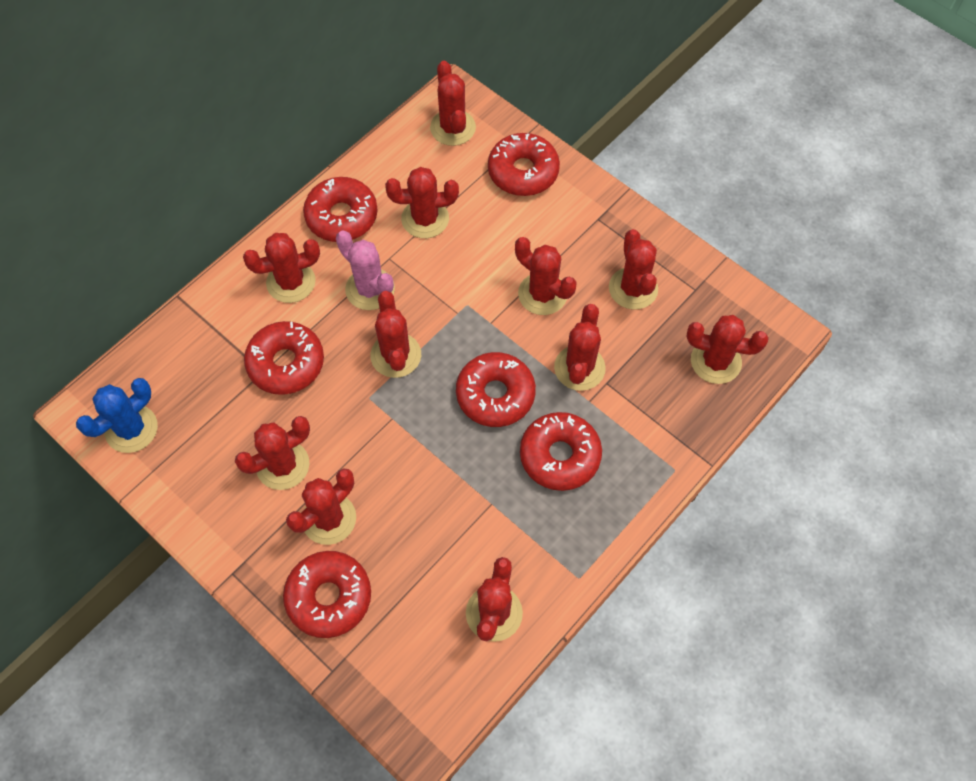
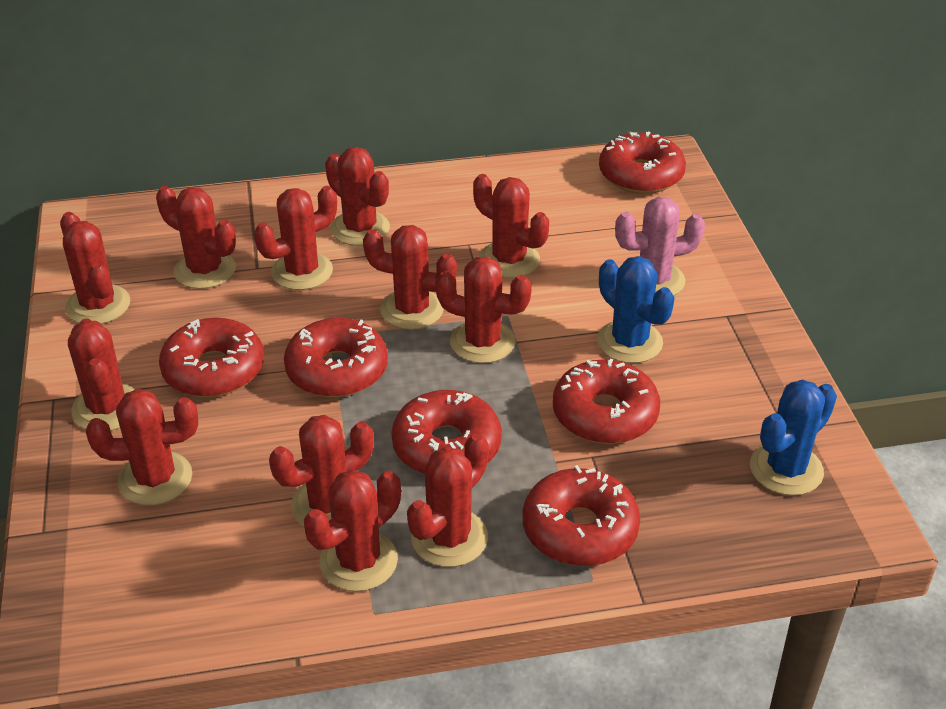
blue cactus: 1 -> 2
red cactus: 11 -> 12

